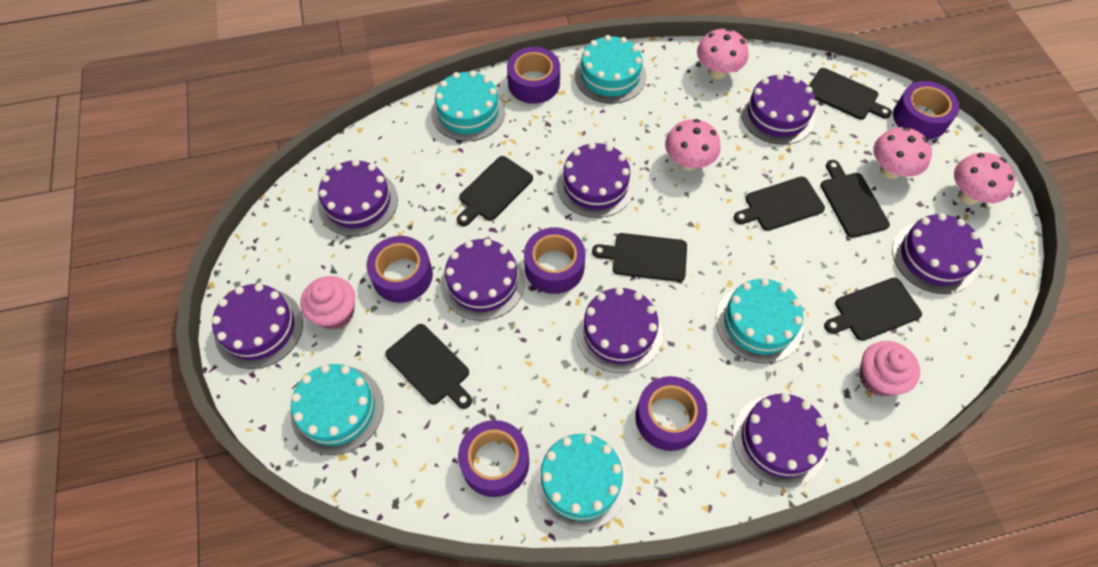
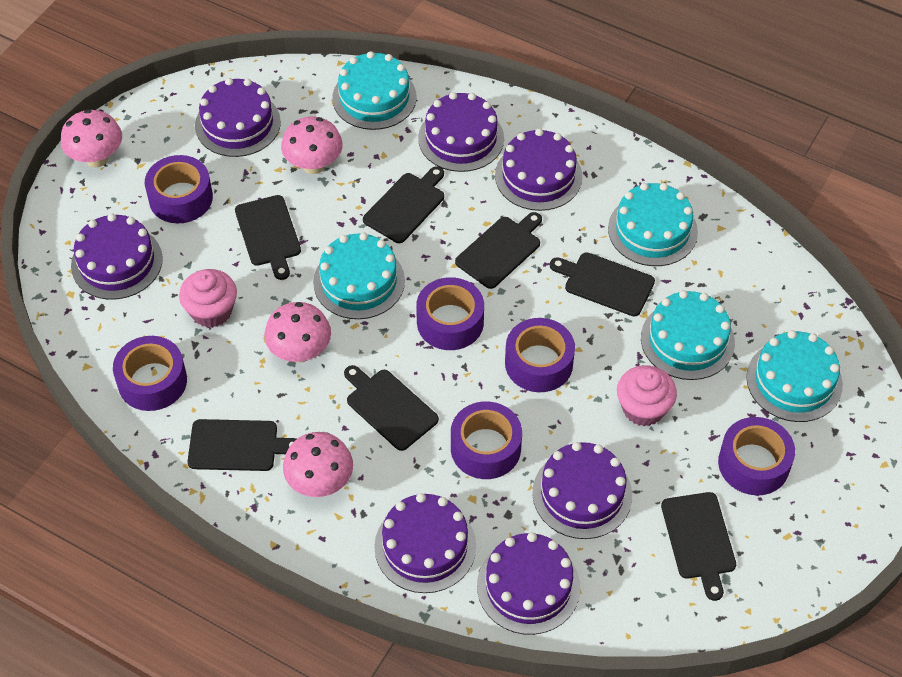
purple cake: 8 -> 7

